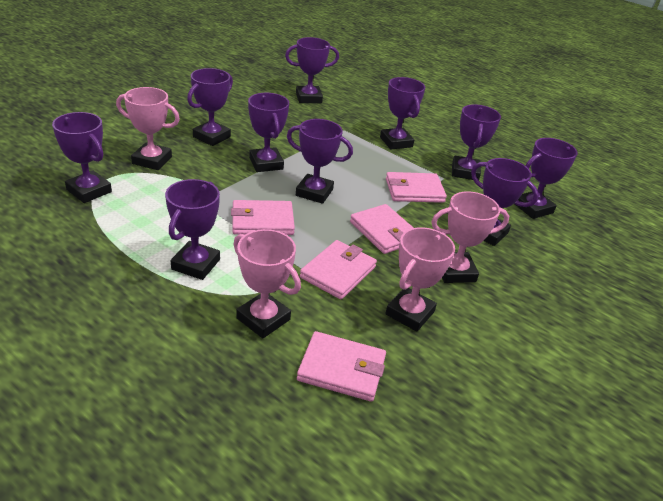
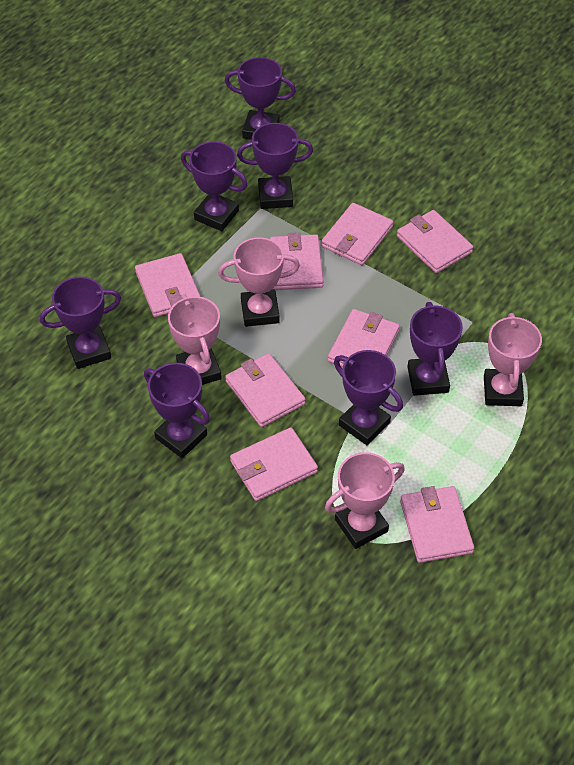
pink wallet: 5 -> 8
purple trophy: 10 -> 7

